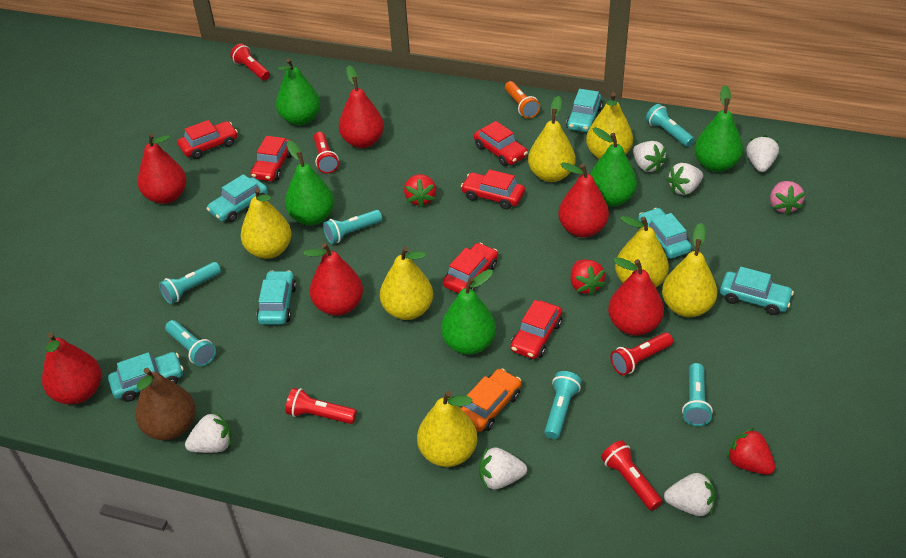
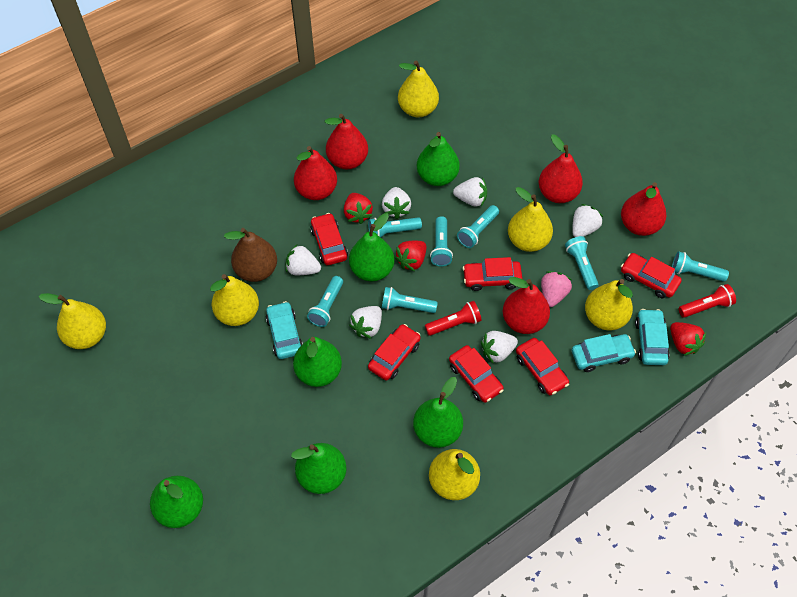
green pear: 5 -> 6
orange car: 1 -> 0
orange flashlight: 1 -> 0
red flashlight: 5 -> 2
red pear: 6 -> 5
turquoise car: 6 -> 3
turquoise flashlight: 6 -> 7
yellow pear: 7 -> 6

